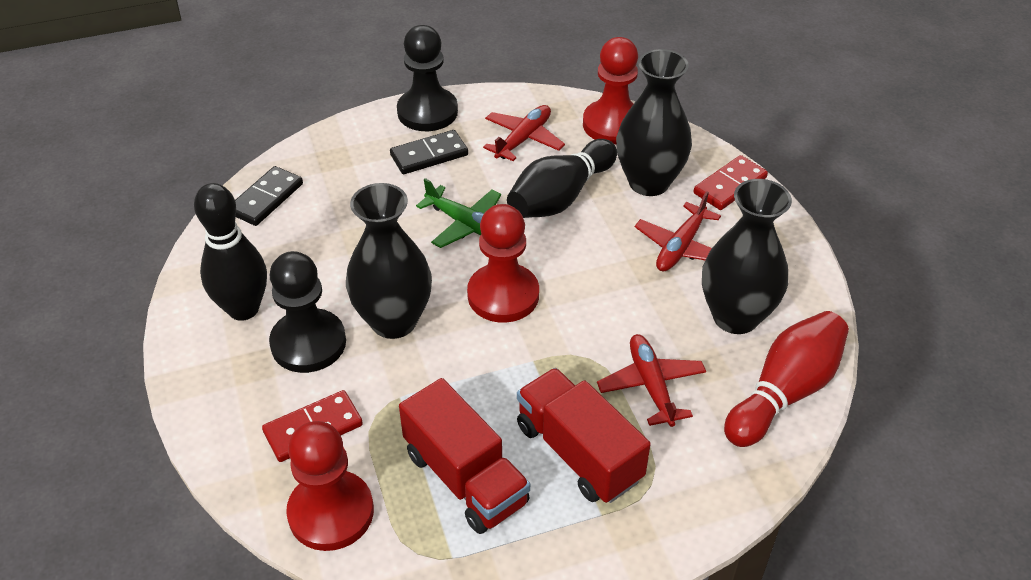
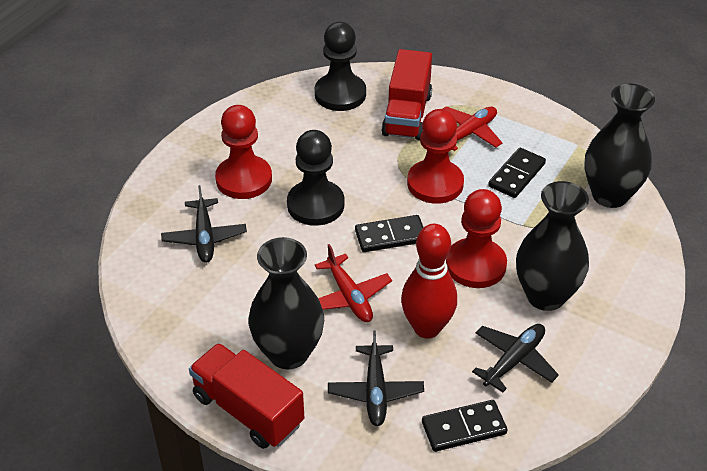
black bowling pin: 2 -> 0
black domino: 2 -> 3
black plane: 0 -> 3
green plane: 1 -> 0
red domino: 2 -> 0
red plane: 3 -> 2

